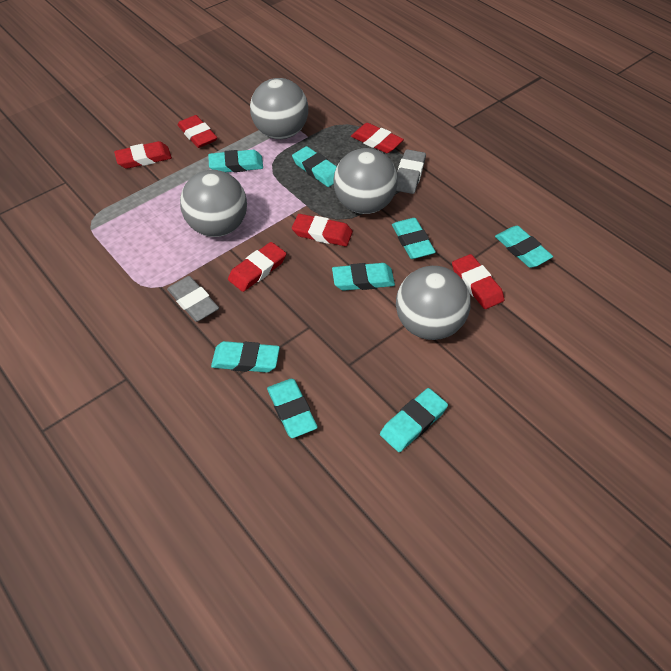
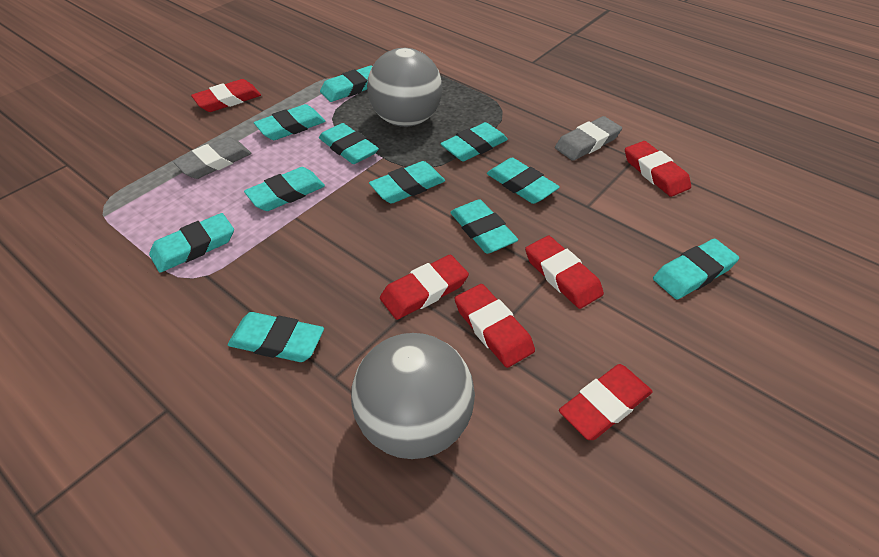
grey ball: 4 -> 2
turquoise eraser: 8 -> 11

